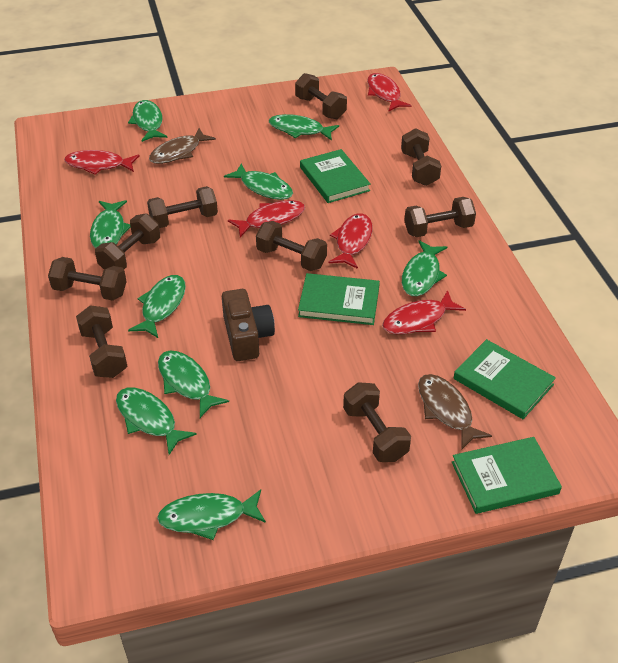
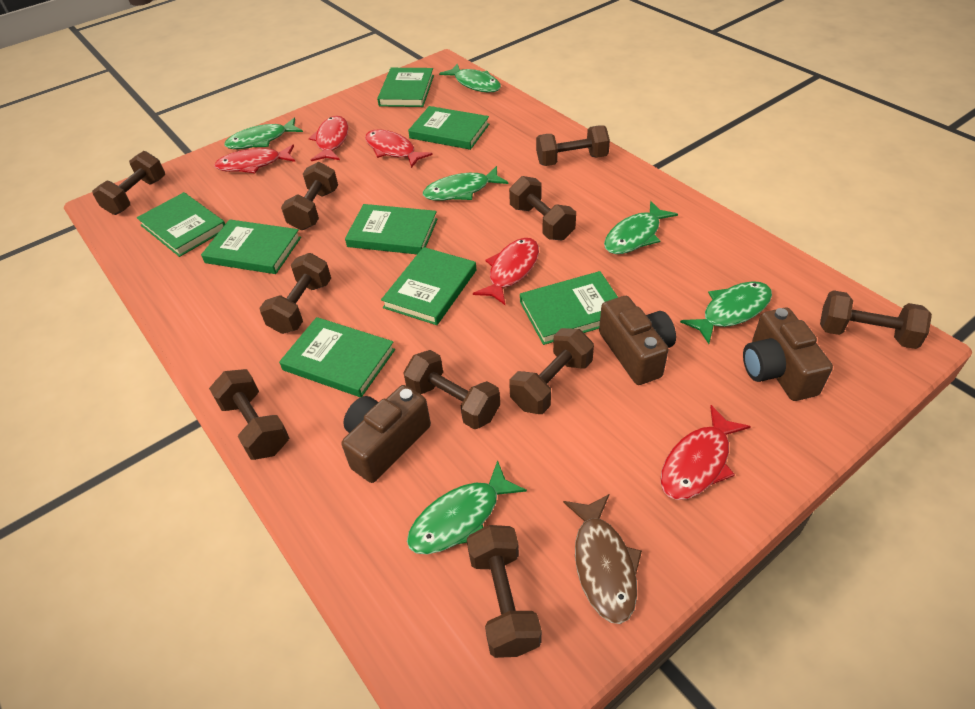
brown camera: 1 -> 3
brown dumbbell: 9 -> 10
brown fish: 2 -> 1
green book: 4 -> 8
green fish: 9 -> 6

